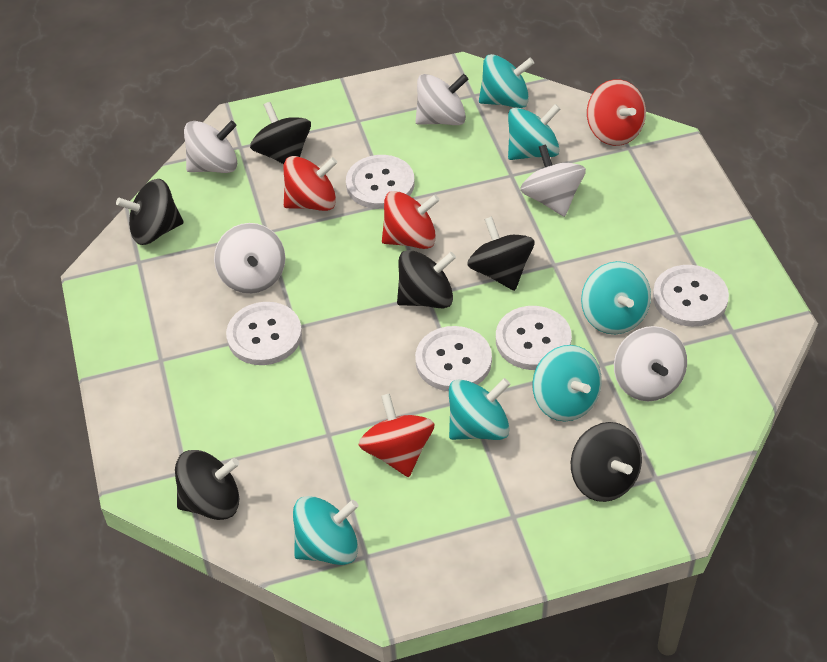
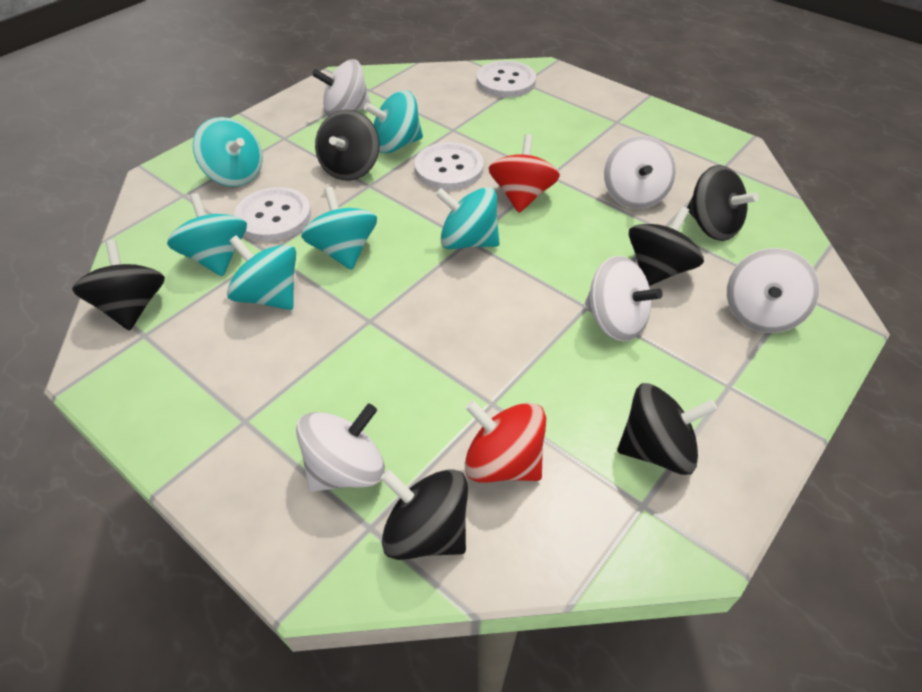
red spinning top: 4 -> 2
white button: 5 -> 3

